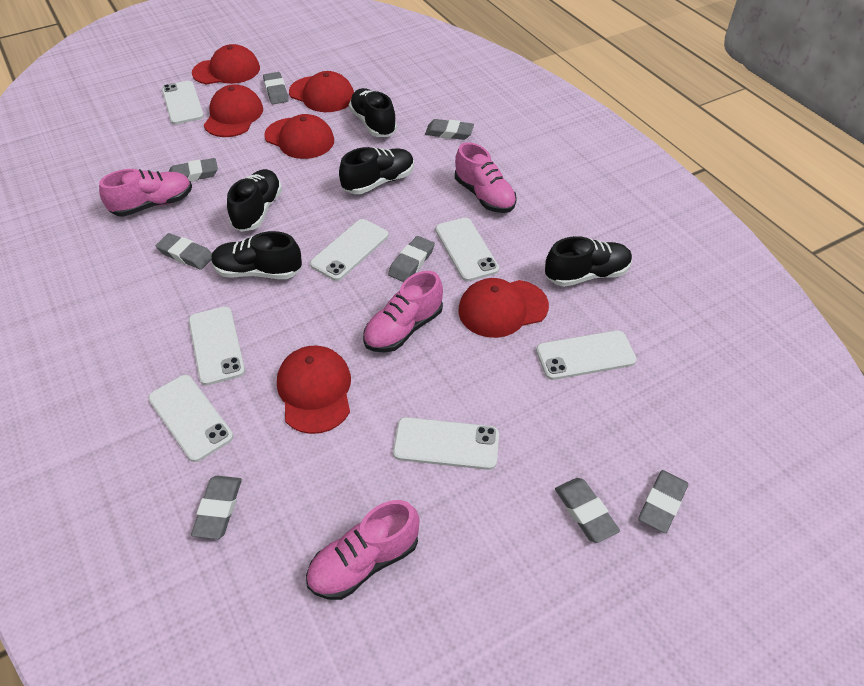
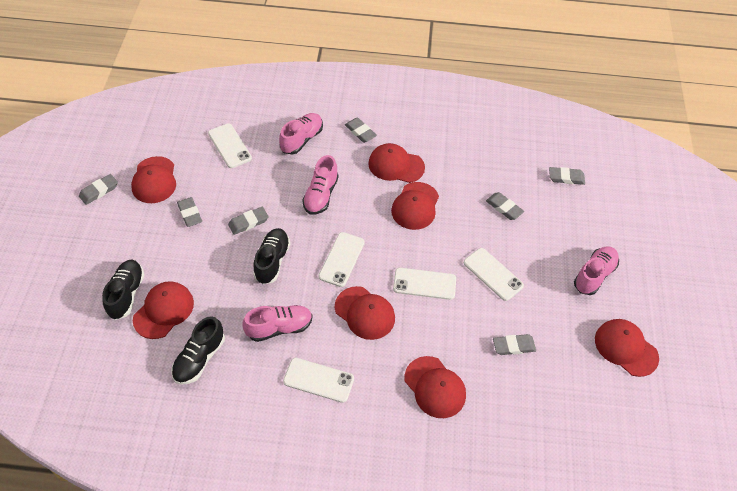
black shoe: 5 -> 3
grey eraser: 8 -> 7
red cap: 6 -> 7
white phone: 7 -> 5

